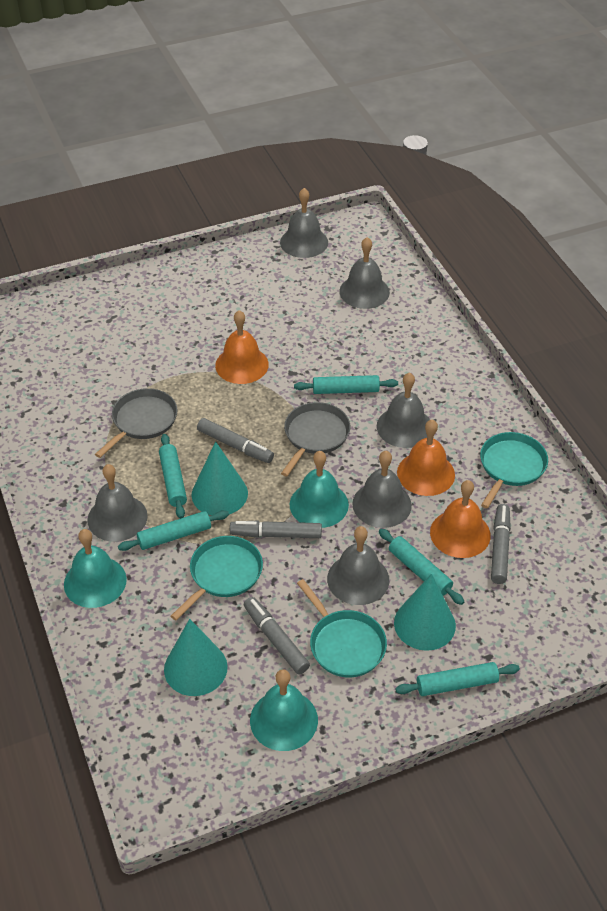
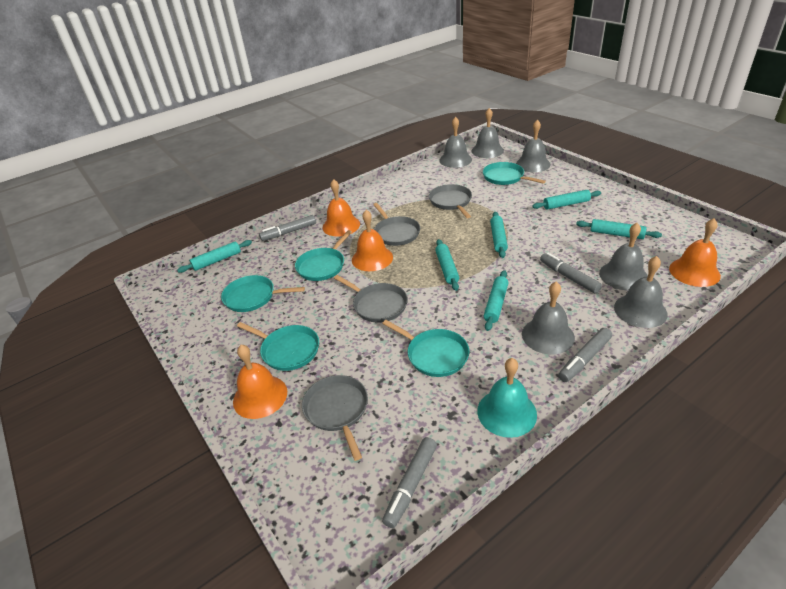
grey pan: 2 -> 4
orange bell: 3 -> 4
turquoise bell: 3 -> 1
turquoise cone: 3 -> 0
turquoise pan: 3 -> 5
turquoise rolling pin: 5 -> 6

